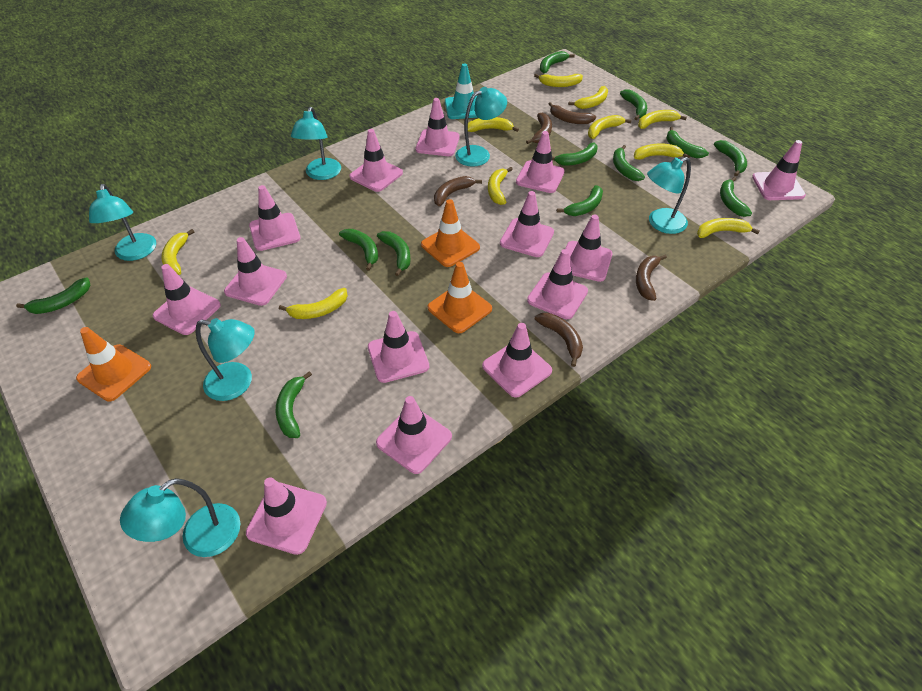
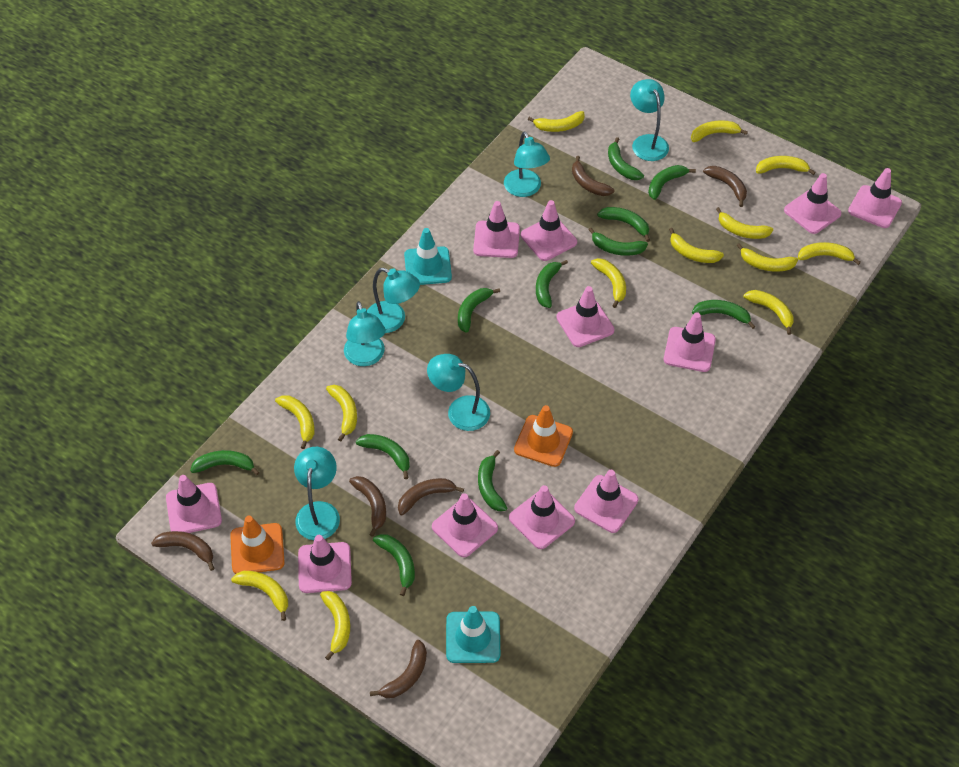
brown banana: 5 -> 6
green banana: 12 -> 11
orange traffic cone: 3 -> 2
pink traffic cone: 14 -> 11
turquoise traffic cone: 1 -> 2
yellow banana: 10 -> 13

